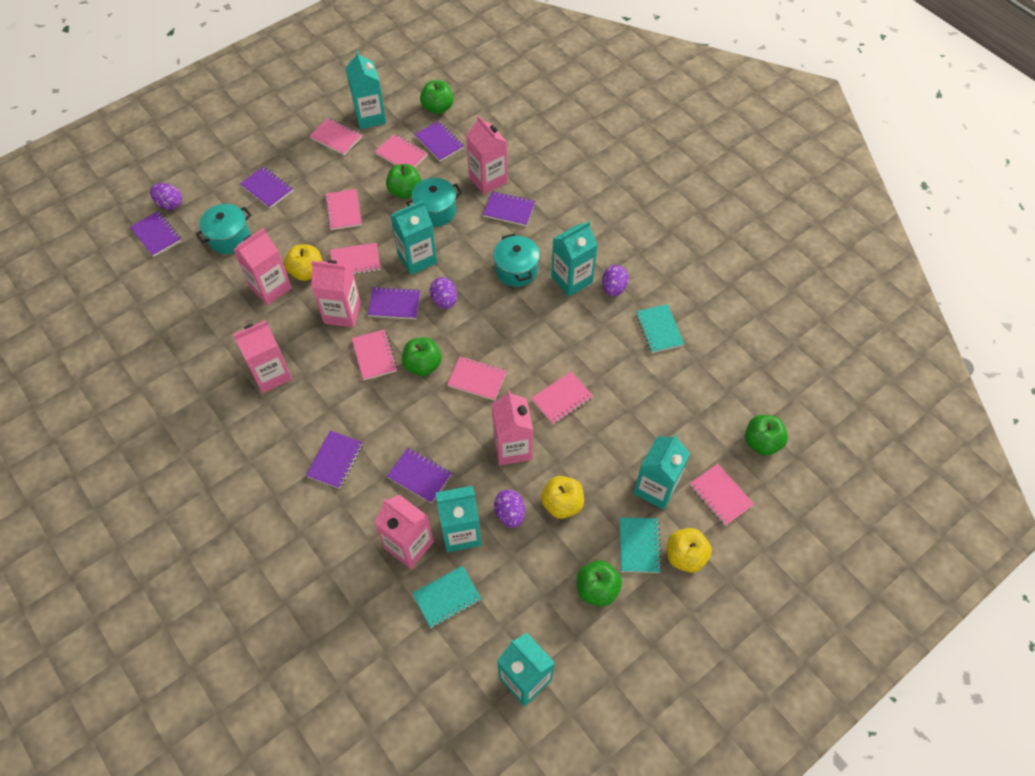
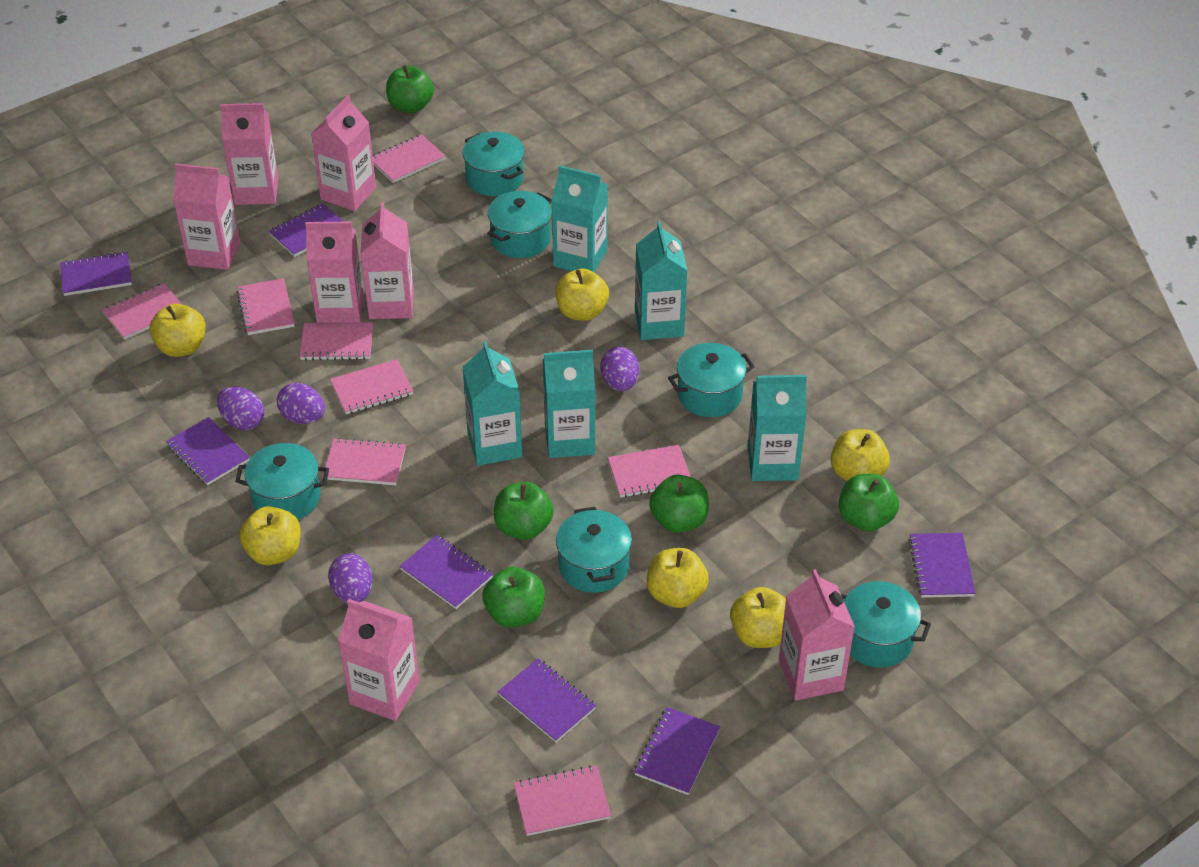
pink carton: 6 -> 7
turquoise carton: 6 -> 5
turquoise notebook: 3 -> 0
turquoise pot: 3 -> 6
yellow apple: 3 -> 6

